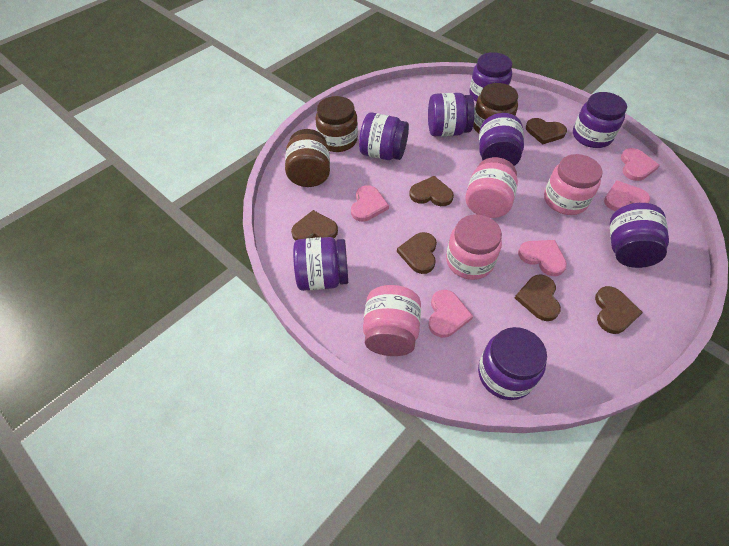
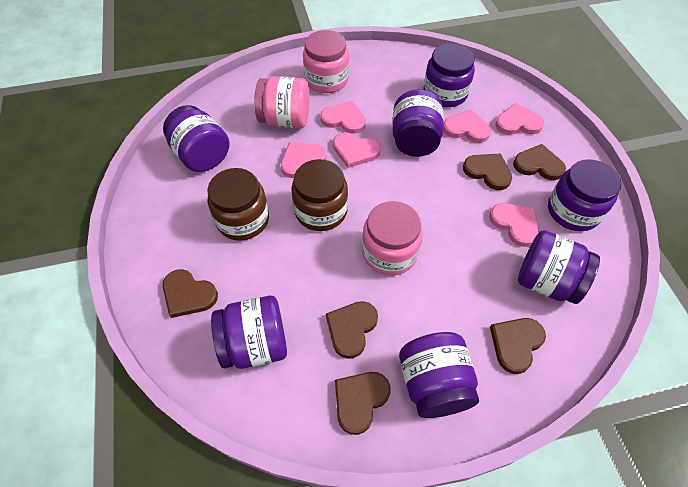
brown jar: 3 -> 2
pink heart: 5 -> 6
pink jar: 4 -> 3
purple jar: 8 -> 7

